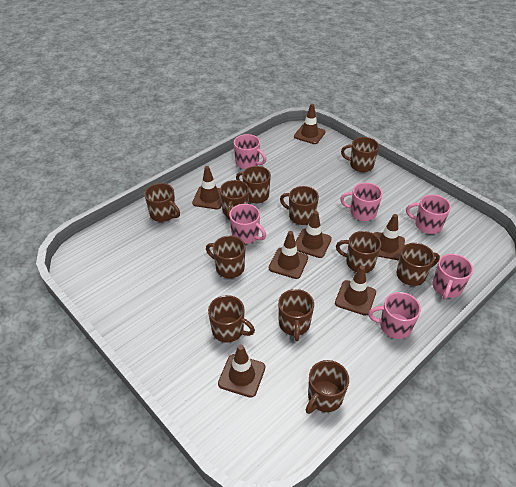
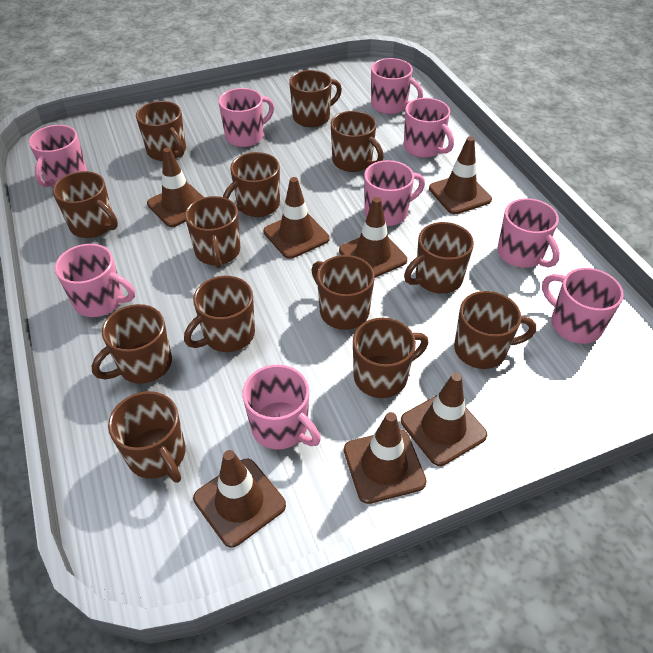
brown mug: 11 -> 13
pink mug: 6 -> 9

